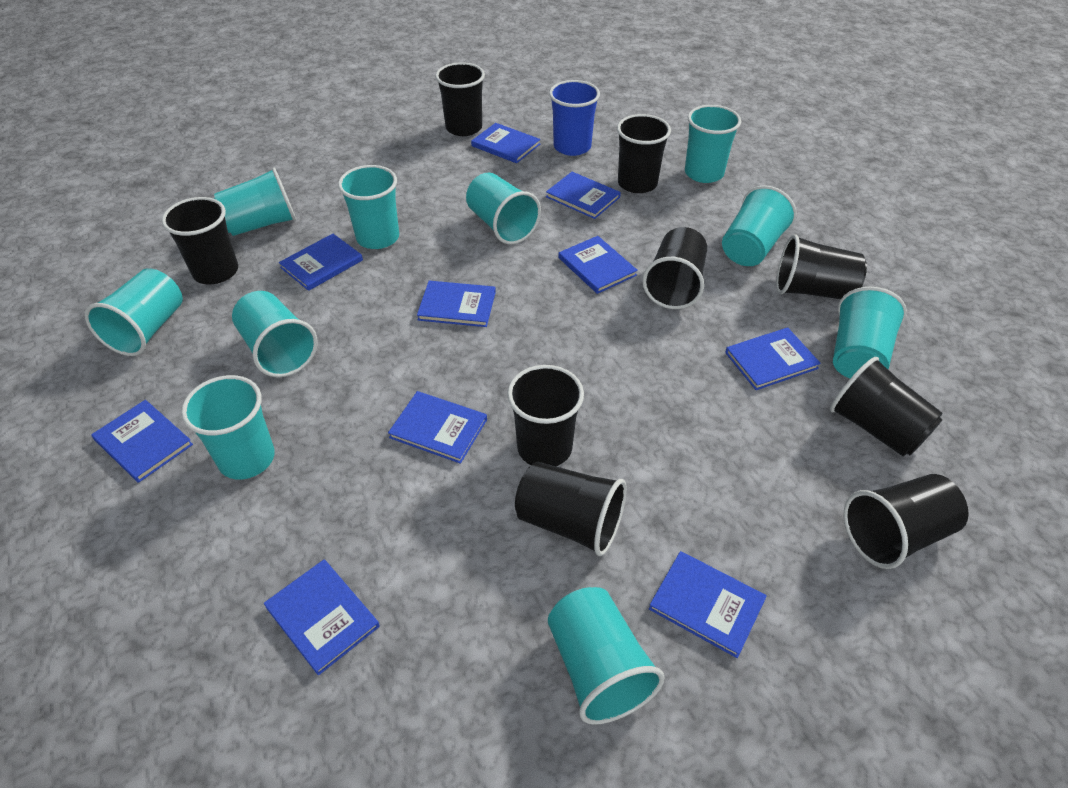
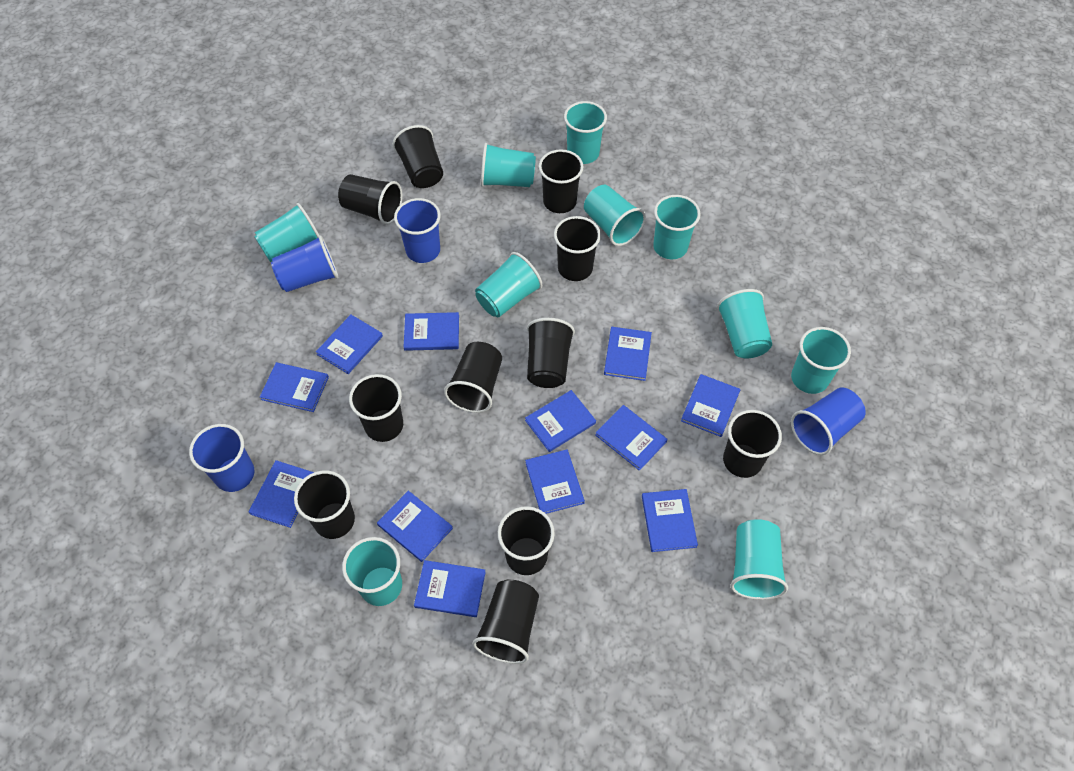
black cup: 9 -> 11
blue book: 10 -> 12
blue cup: 1 -> 4

